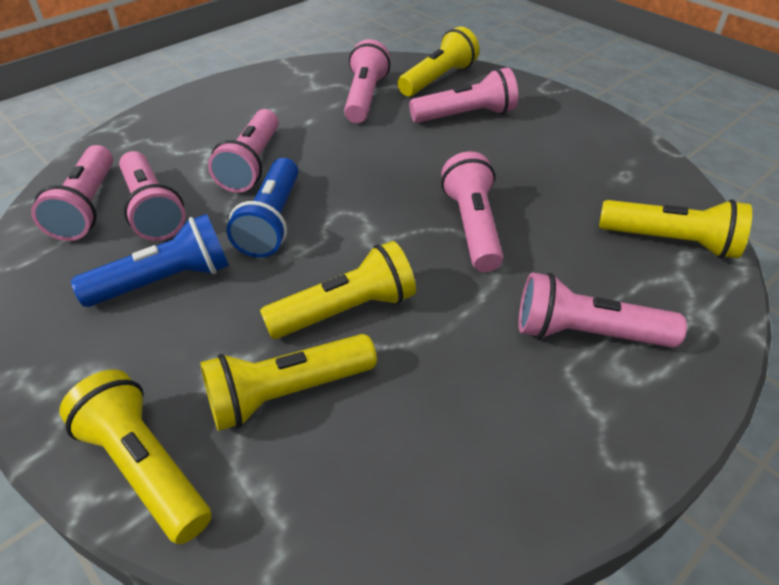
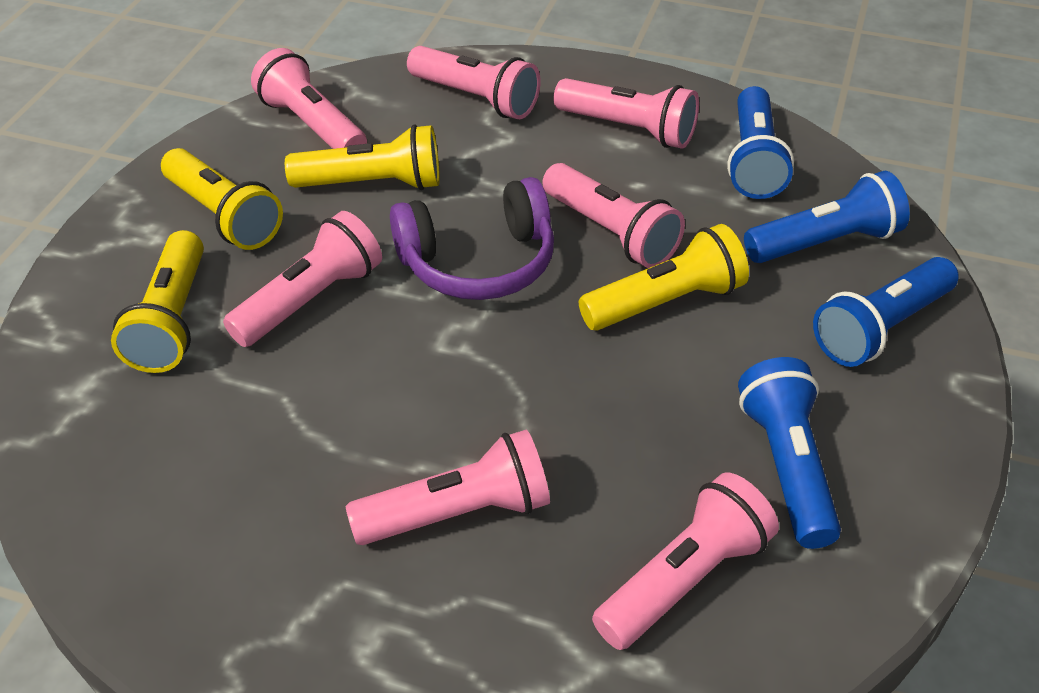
blue flashlight: 2 -> 4
purple headphones: 0 -> 1
yellow flashlight: 5 -> 4

